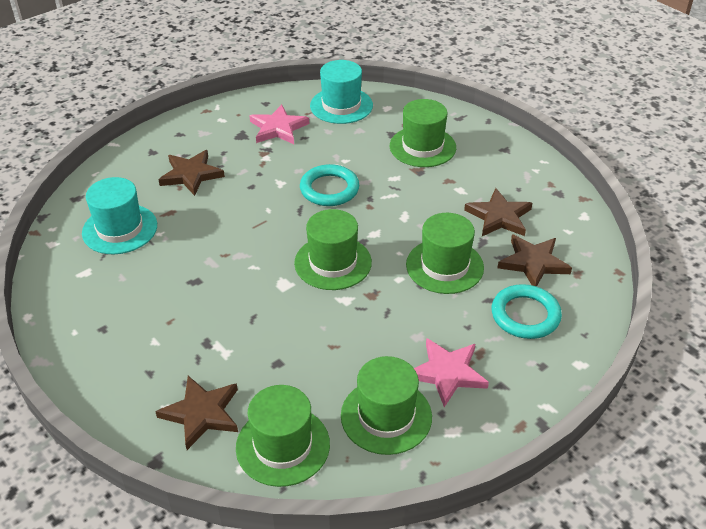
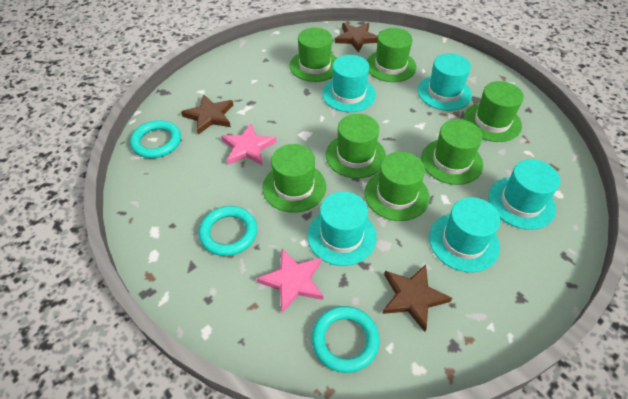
brown star: 4 -> 3
green hat: 5 -> 7
turquoise hat: 2 -> 5
turquoise ring: 2 -> 3

